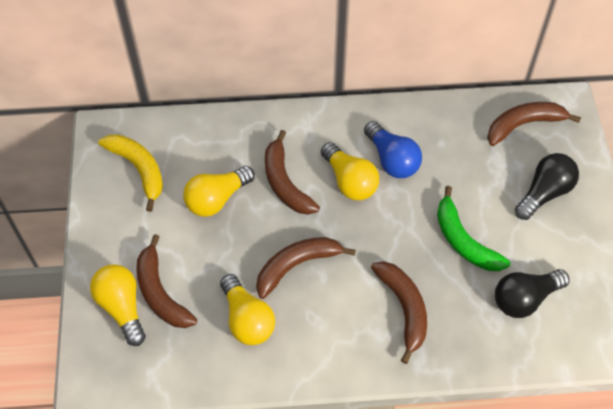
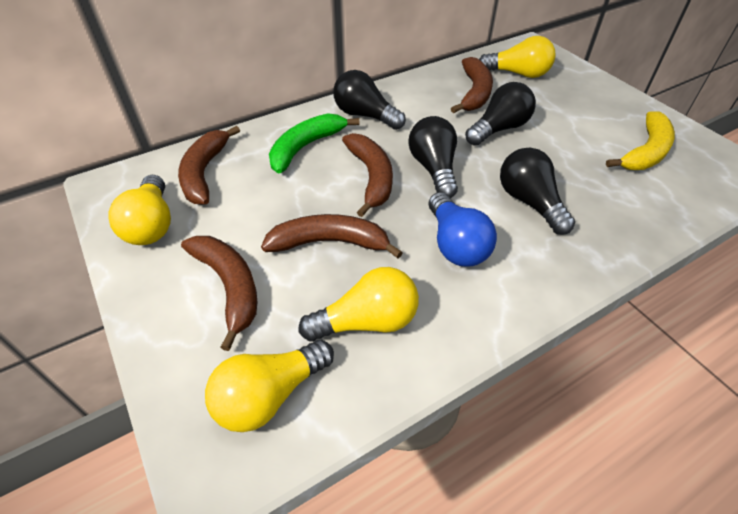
black light bulb: 2 -> 4

